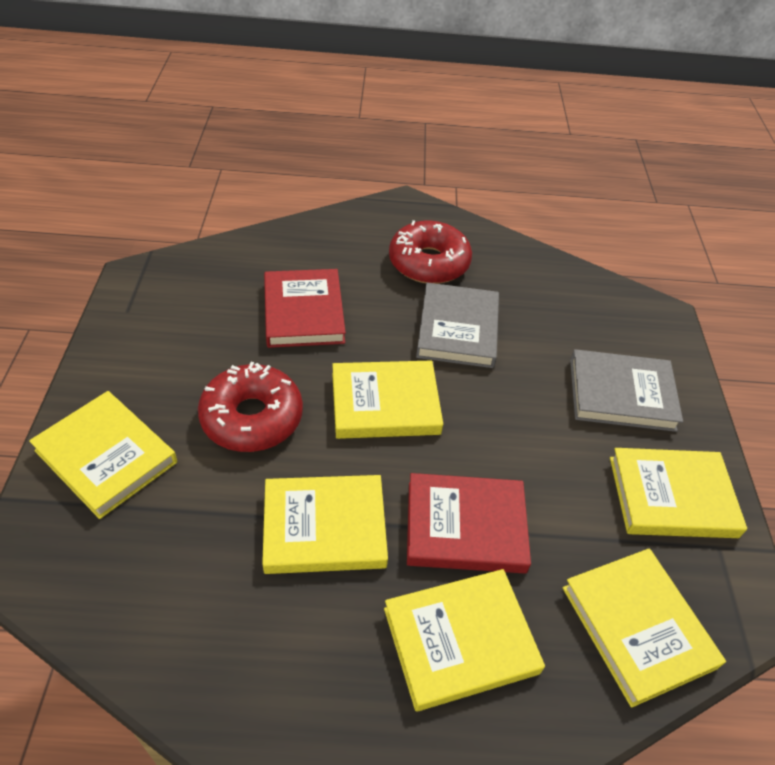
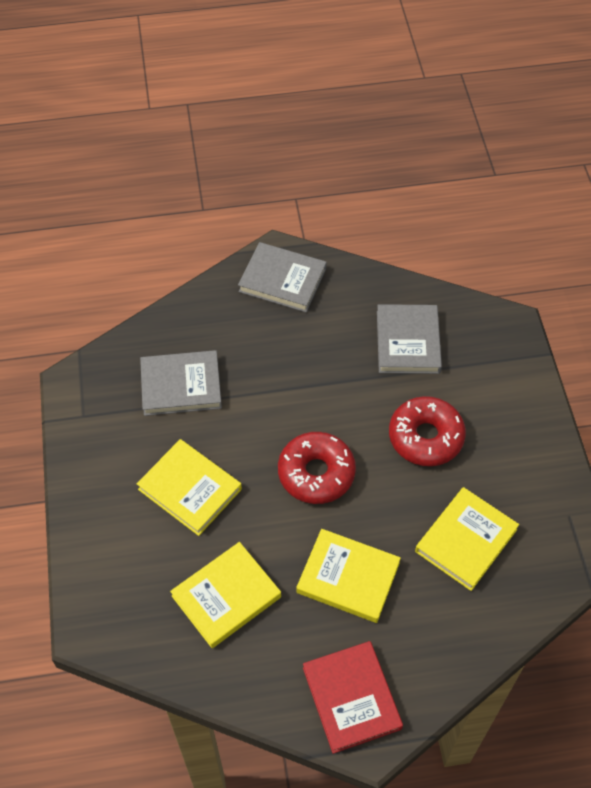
grey book: 2 -> 3
red book: 2 -> 1
yellow book: 6 -> 4

